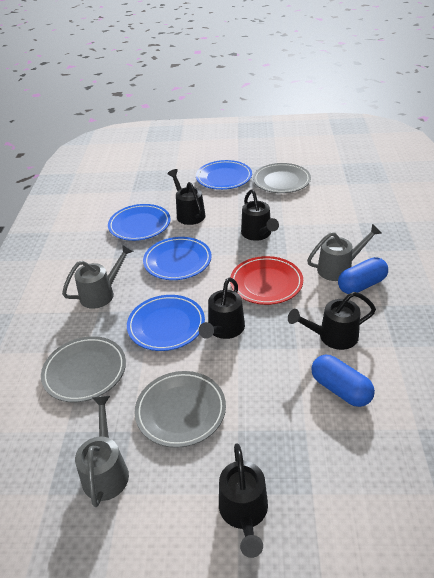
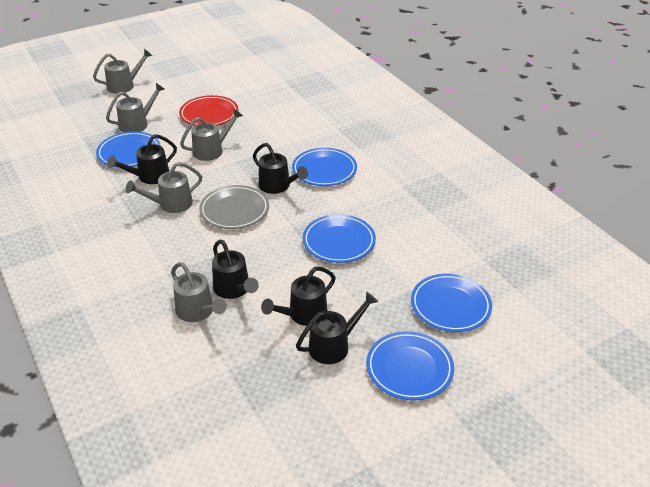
blue capsule: 2 -> 0
blue plate: 4 -> 5
grey plate: 3 -> 1
grey watering can: 3 -> 5

